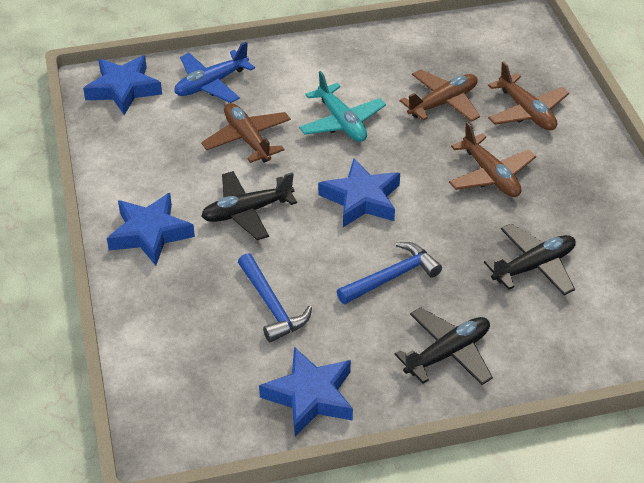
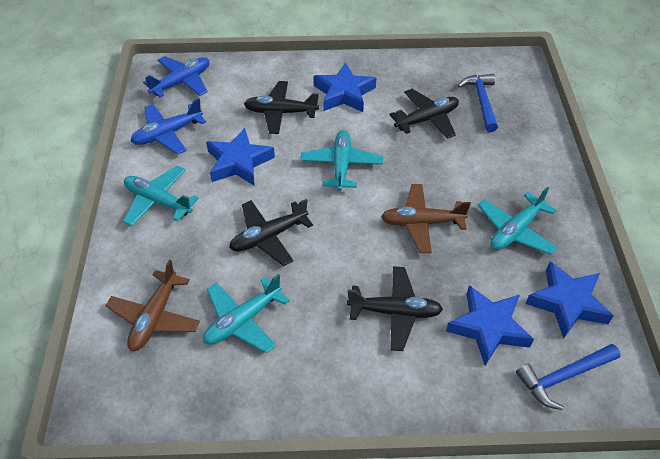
black plane: 3 -> 4
blue plane: 1 -> 2
brown plane: 4 -> 2
turquoise plane: 1 -> 4

